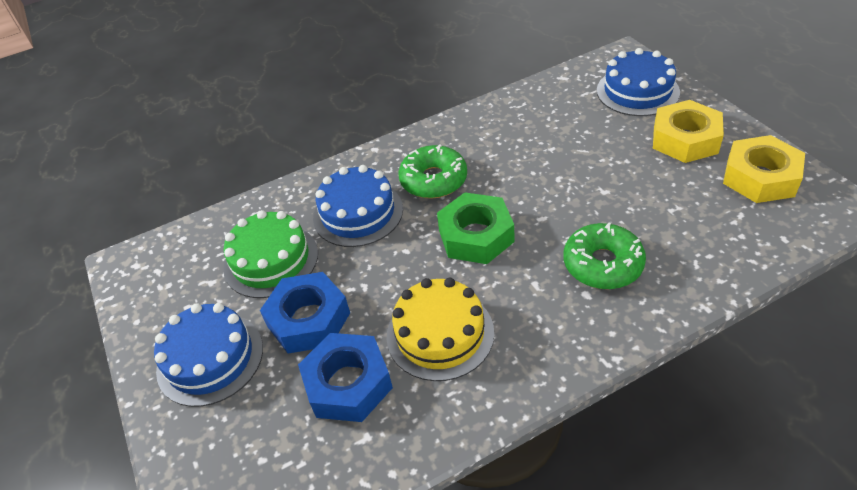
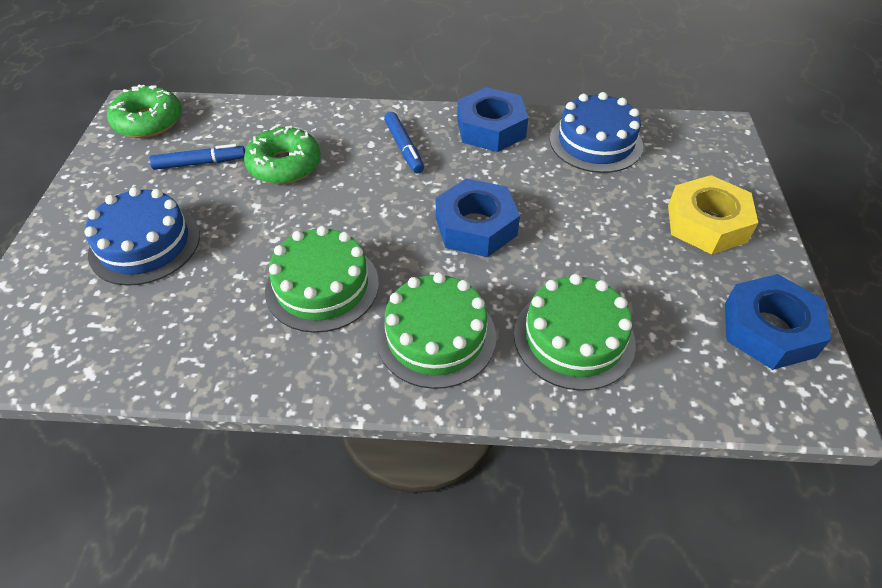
blue cake: 3 -> 2
blue marker: 0 -> 2
blue nut: 2 -> 3
green cake: 1 -> 3
green nut: 1 -> 0
yellow cake: 1 -> 0
yellow nut: 2 -> 1

